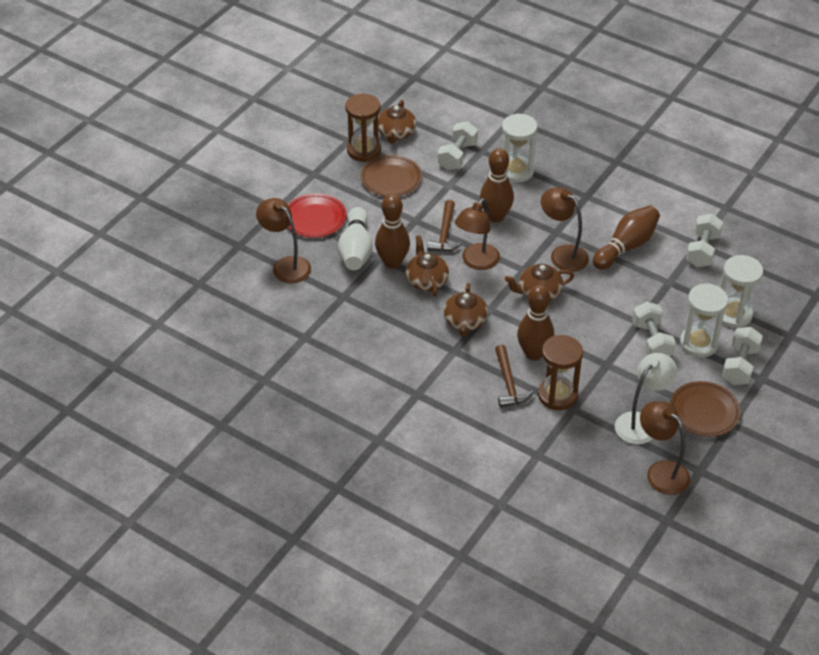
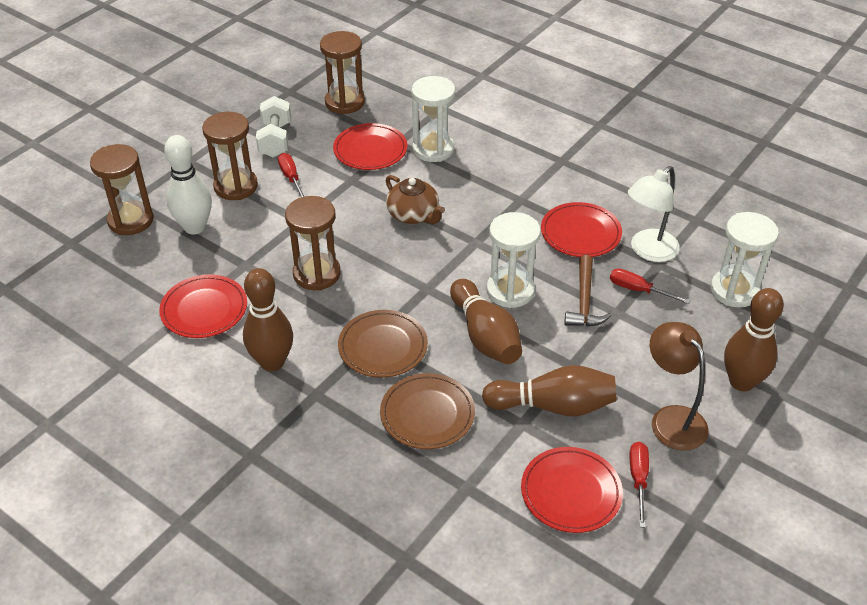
brown hammer: 2 -> 1
brown hourglass: 2 -> 4
brown lamp: 4 -> 1
brown teapot: 4 -> 1
red plate: 1 -> 4
red screwdriver: 0 -> 3
white dumbbell: 4 -> 1

